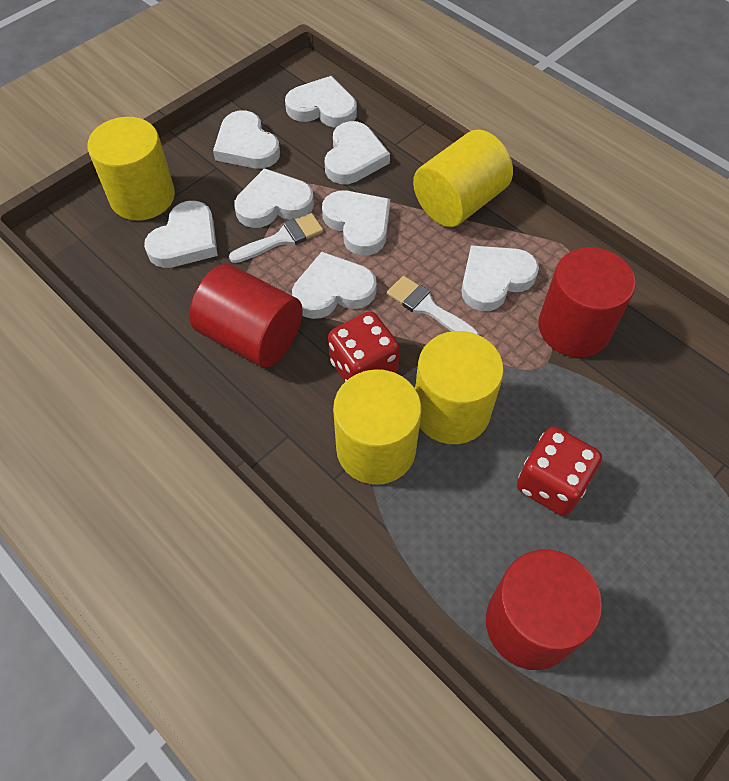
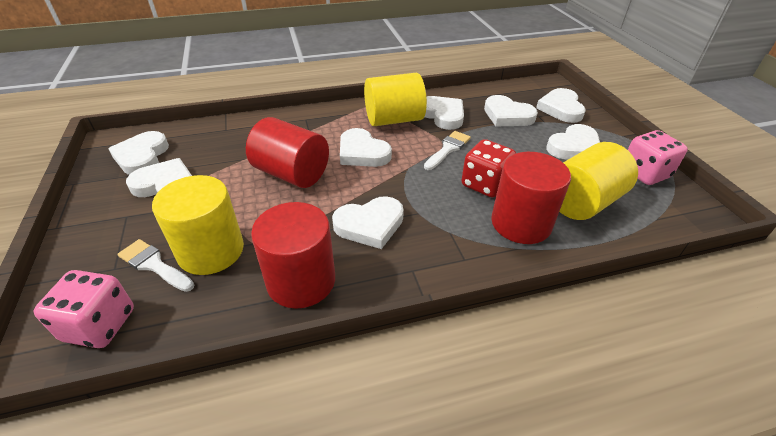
pink dice: 0 -> 2
red dice: 2 -> 1
yellow cylinder: 4 -> 3

